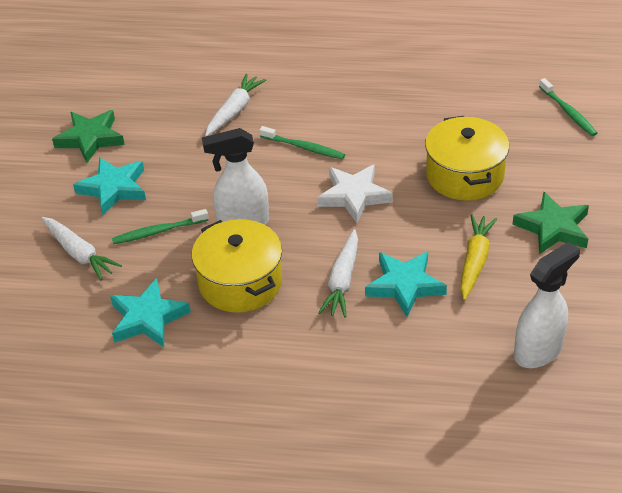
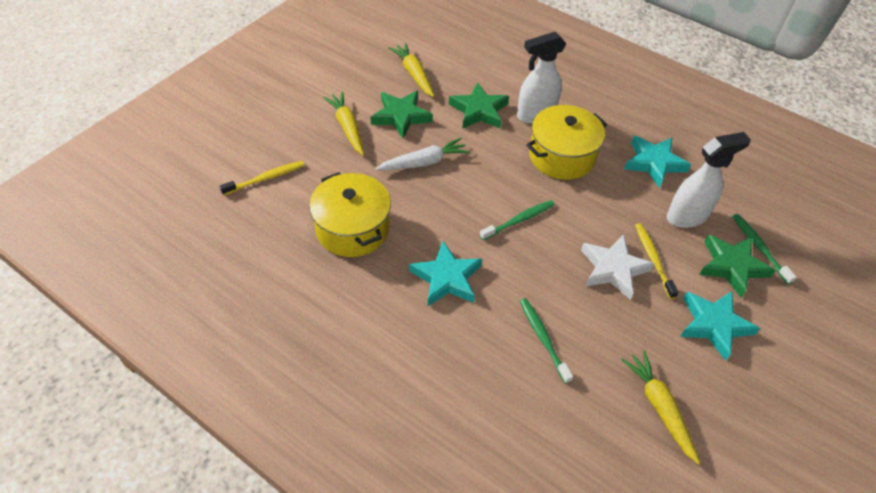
green star: 2 -> 3
white carrot: 3 -> 1
yellow carrot: 1 -> 3
yellow toothbrush: 0 -> 2

